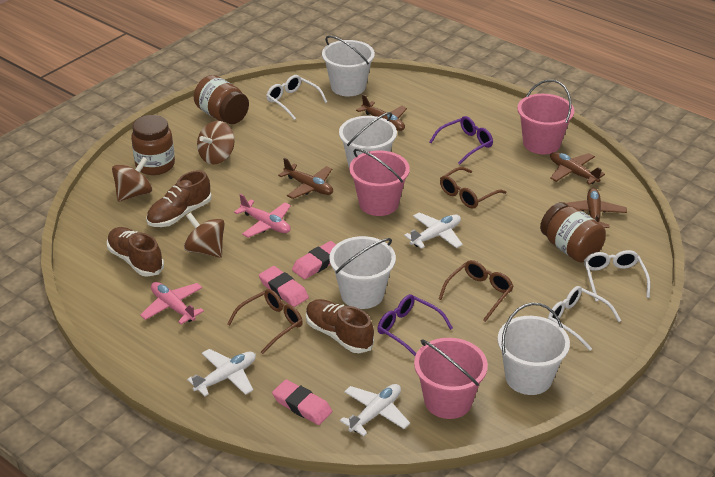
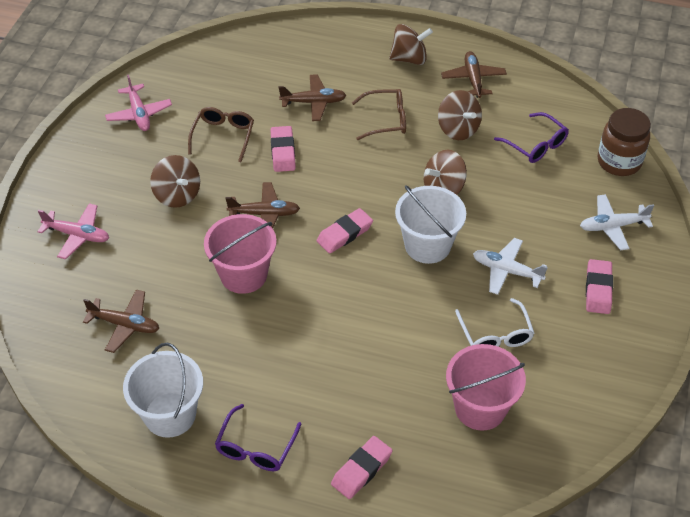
brown glasses: 3 -> 2
brown jar: 3 -> 1
brown shoe: 3 -> 0
brown spinning top: 3 -> 4
pink bucket: 3 -> 2
pink eraser: 3 -> 4
white bucket: 4 -> 2
white glasses: 3 -> 1
white plane: 3 -> 2

